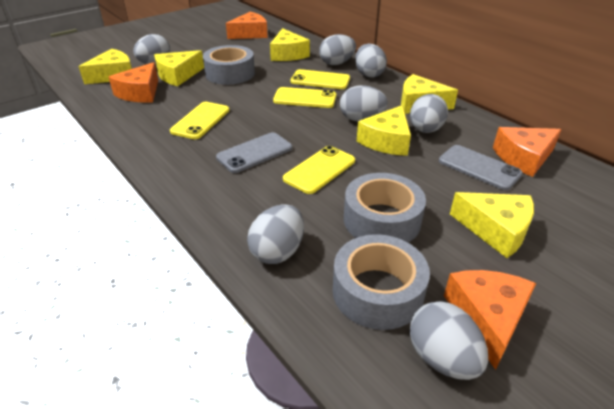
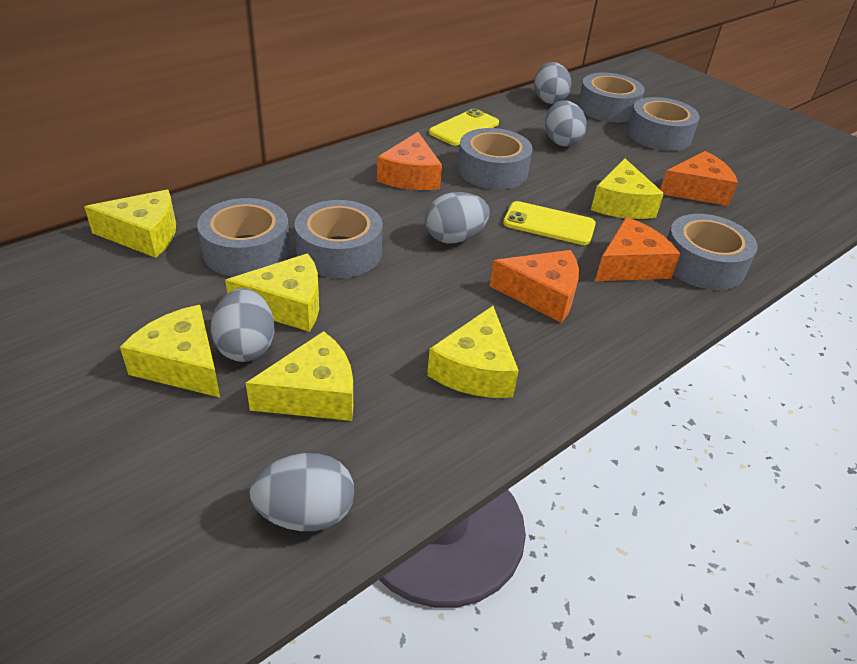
grey egg: 7 -> 5
grey phone: 2 -> 0
grey tape: 3 -> 6
yellow phone: 4 -> 2

